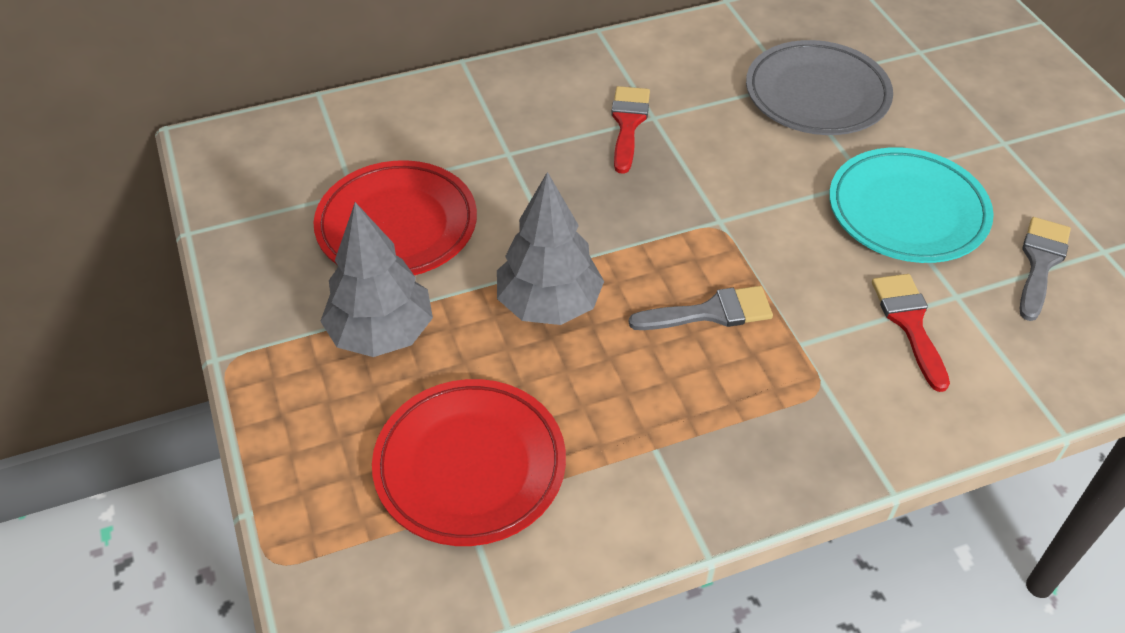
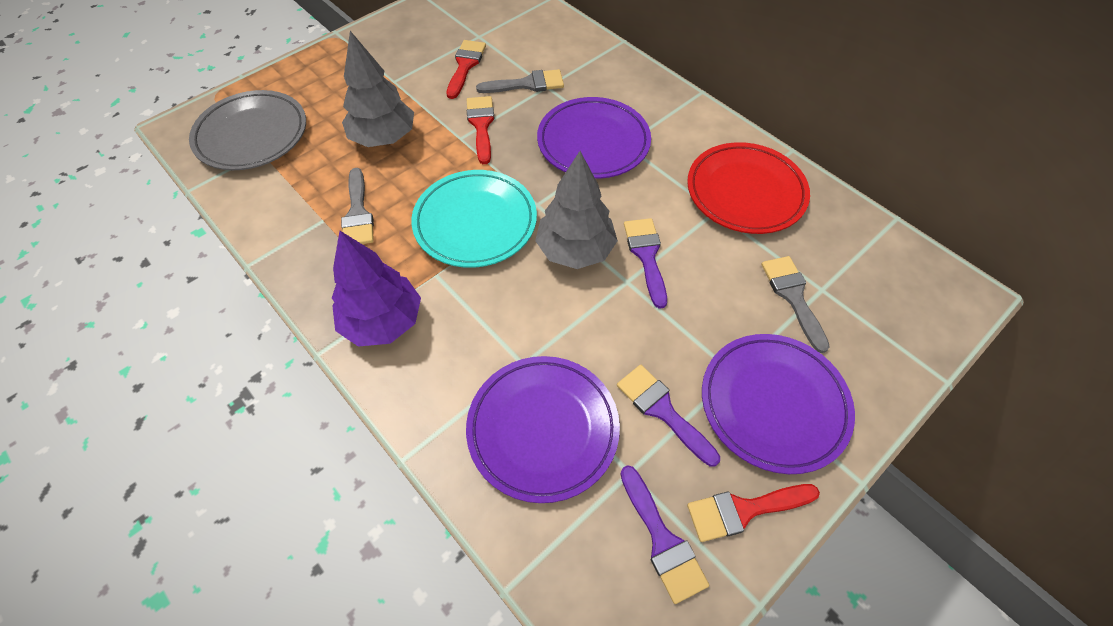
grey brush: 2 -> 3
purple brush: 0 -> 3
purple plate: 0 -> 3
purple tree: 0 -> 1
red brush: 2 -> 3
red plate: 2 -> 1

